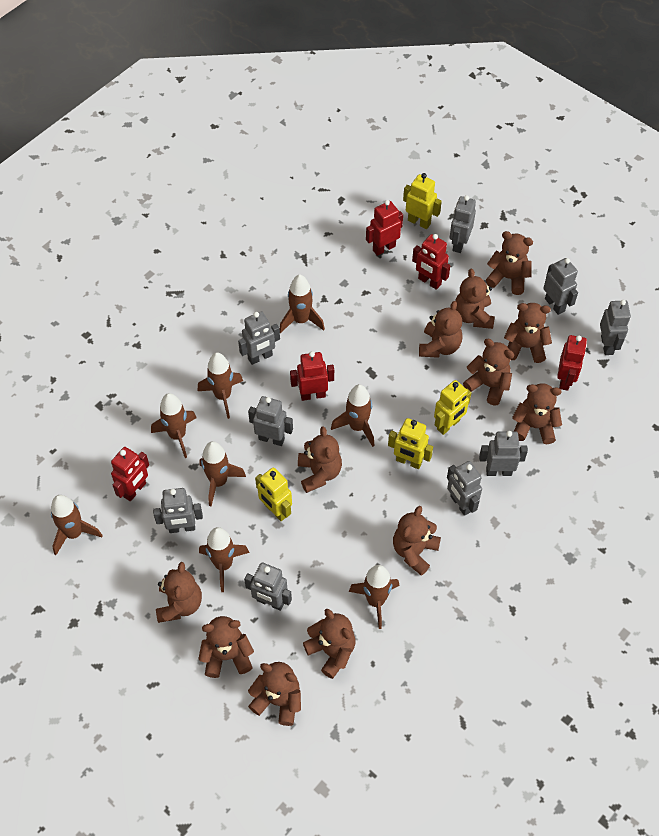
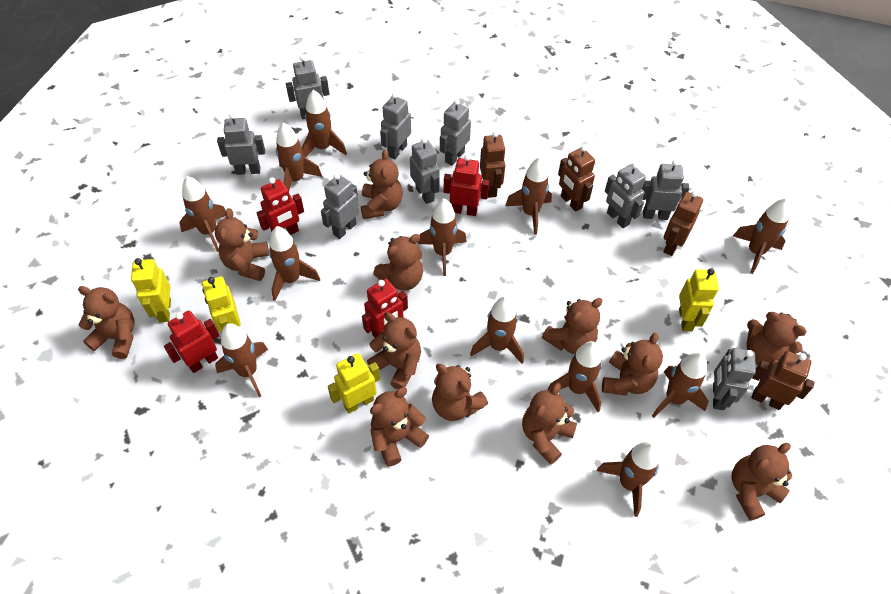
brown robot: 0 -> 4
brown rocket: 8 -> 12
red robot: 5 -> 4

